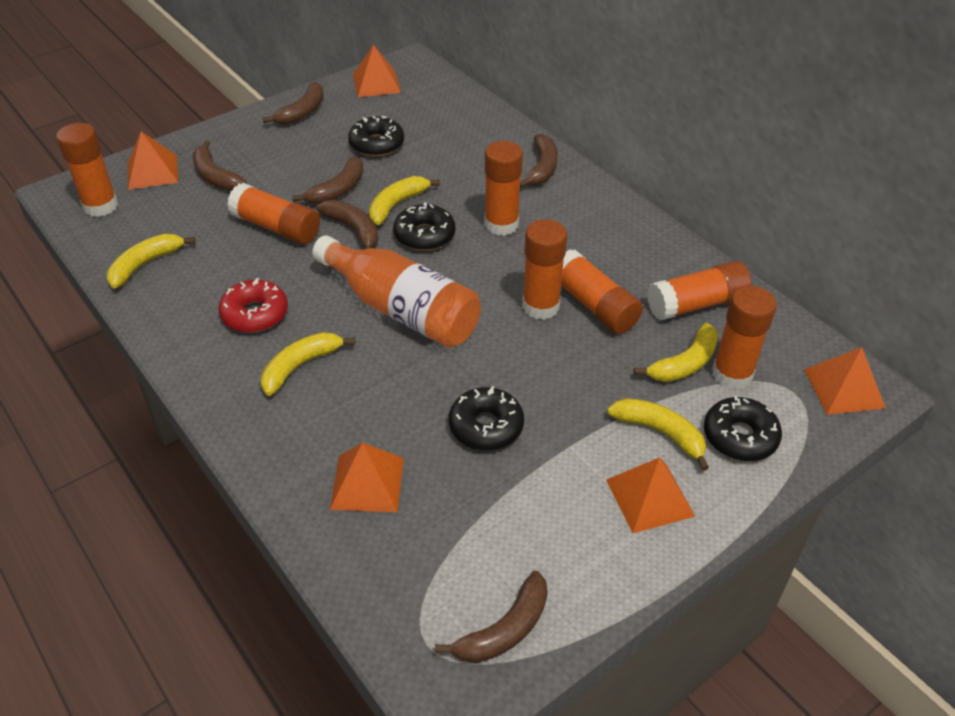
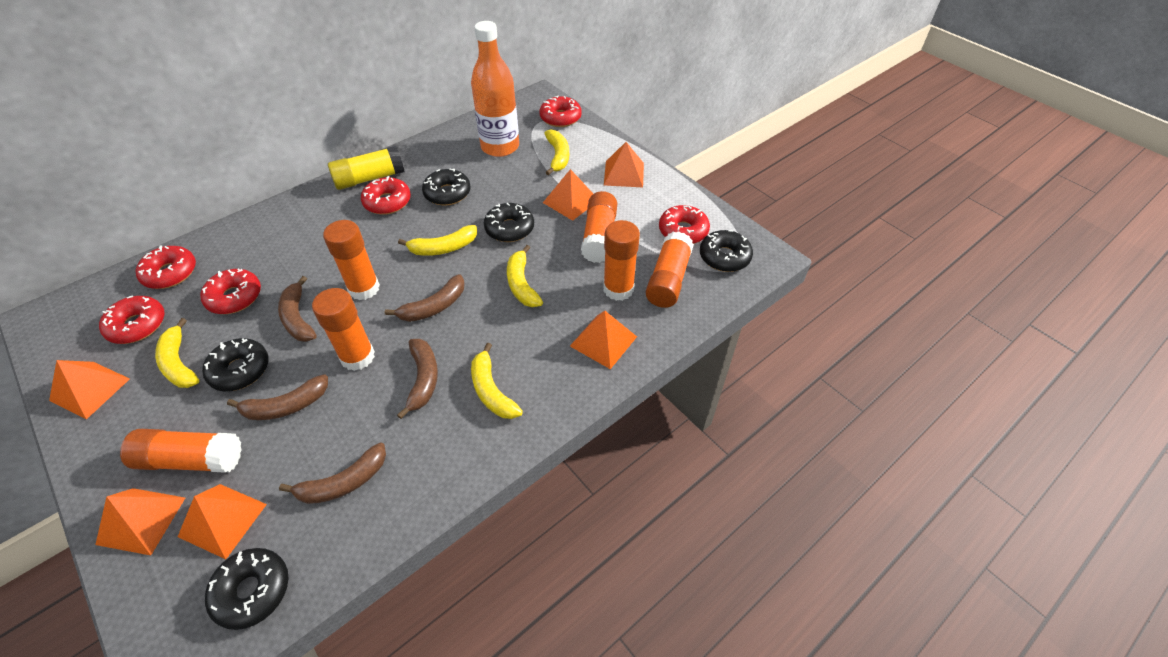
black donut: 4 -> 5
brown banana: 6 -> 5
orange glue stick: 7 -> 6
orange pyramid: 5 -> 6
red donut: 1 -> 6
yellow glue stick: 0 -> 1

